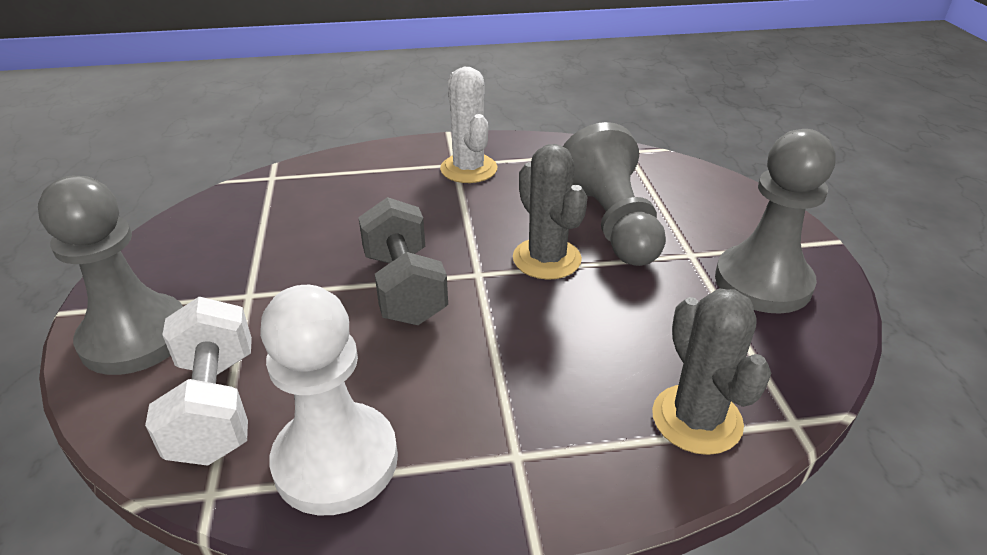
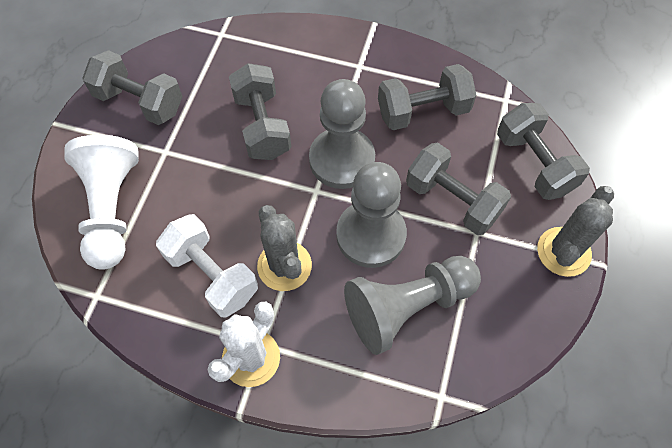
grey dumbbell: 1 -> 5

